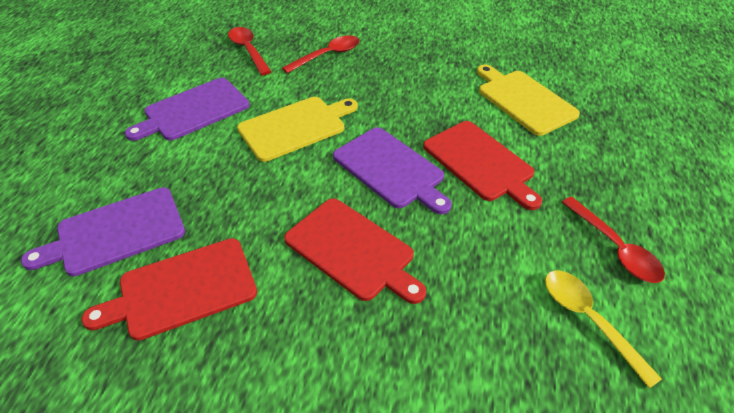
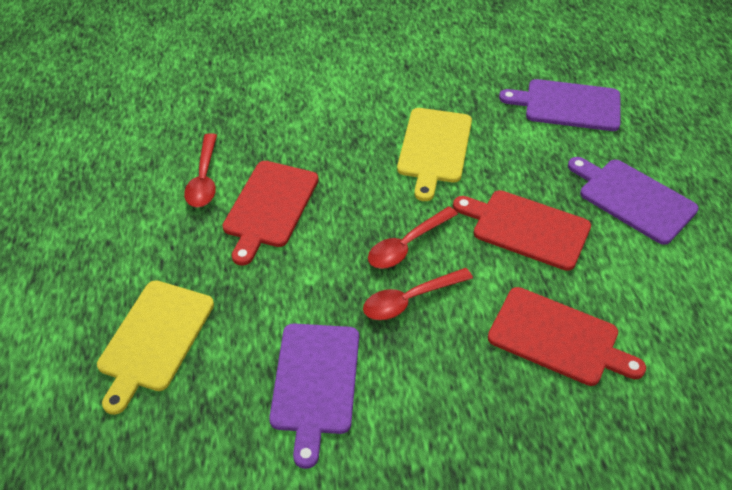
yellow spoon: 1 -> 0

